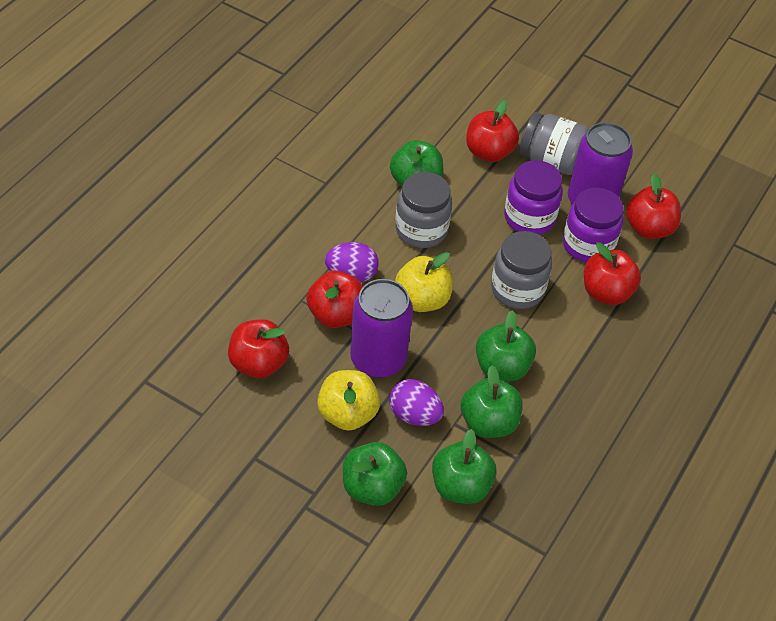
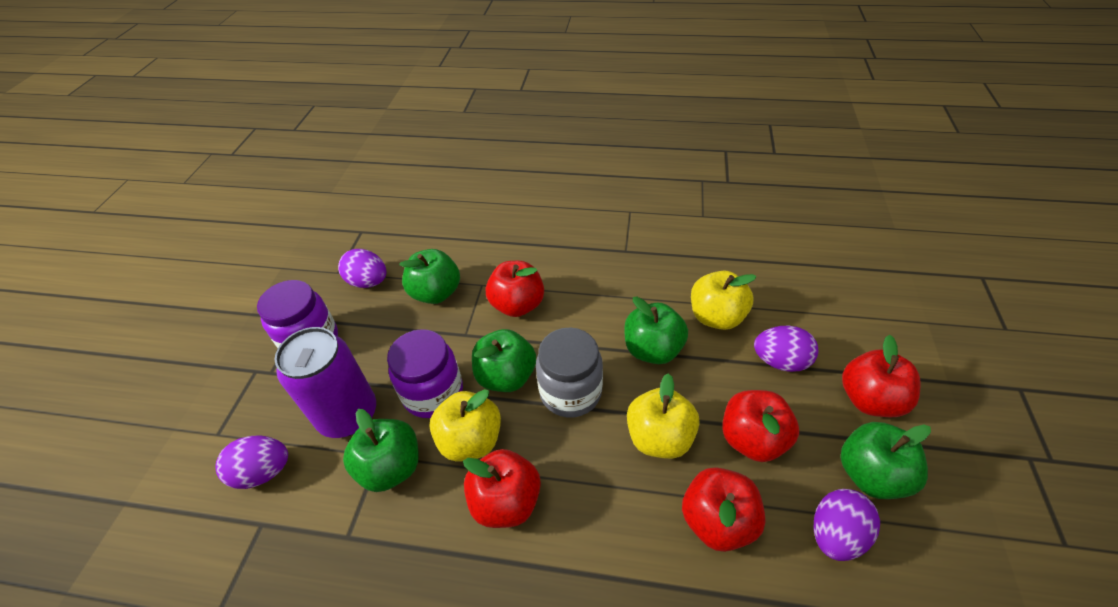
grey jar: 3 -> 1
purple can: 2 -> 1
purple egg: 2 -> 4
yellow apple: 2 -> 3

